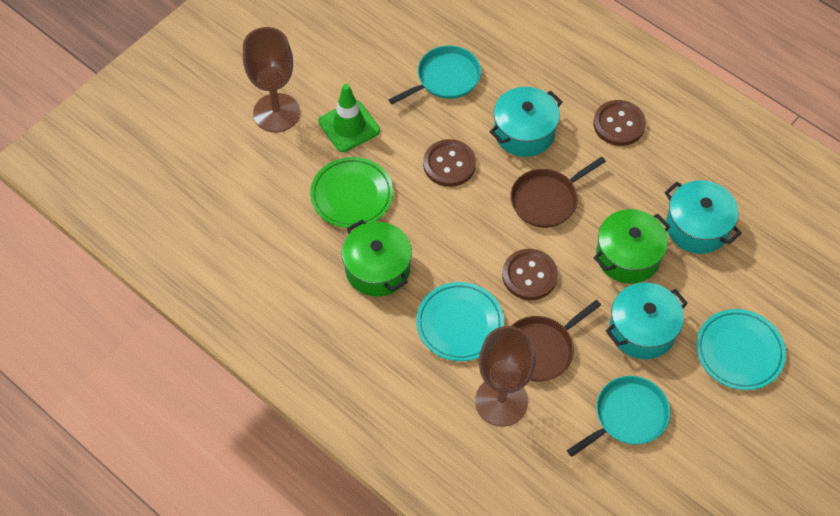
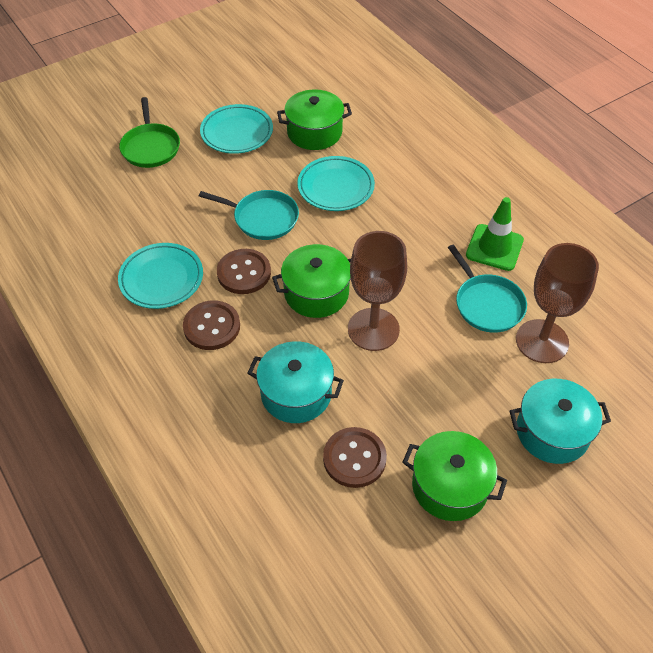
brown pan: 2 -> 0
green pan: 0 -> 1
green plate: 1 -> 0
green pot: 2 -> 3
turquoise plate: 2 -> 3
turquoise pot: 3 -> 2

